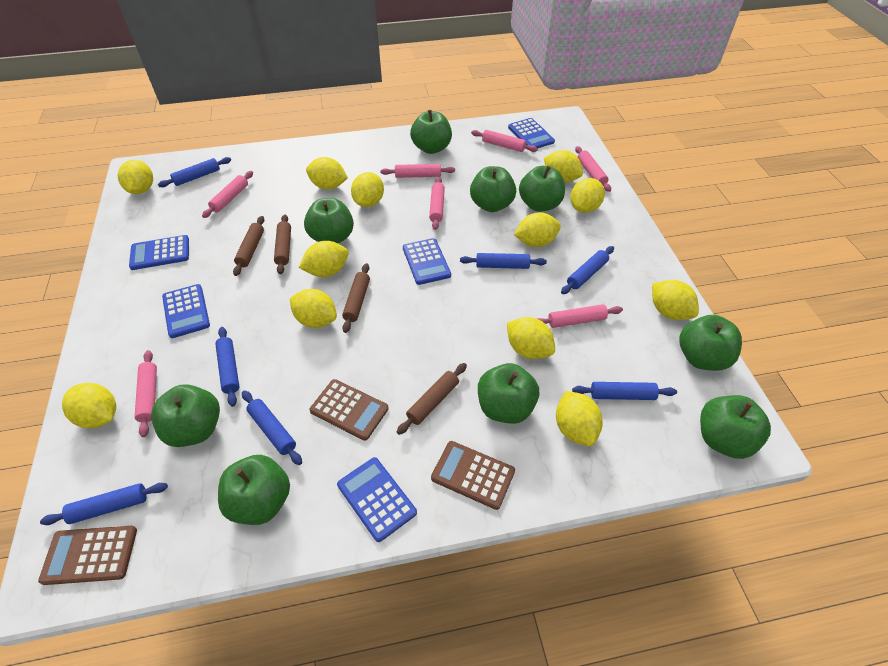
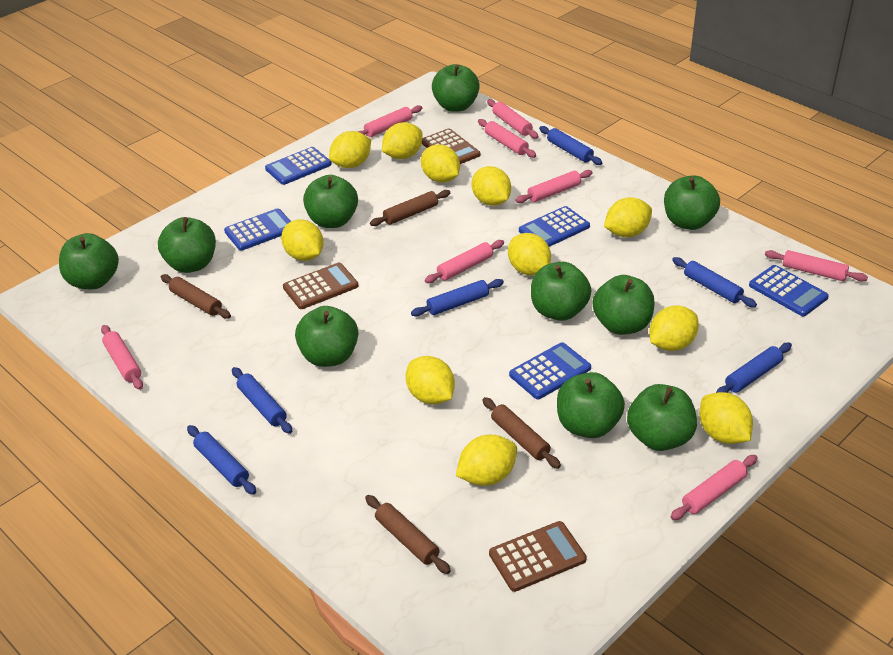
blue rolling pin: 7 -> 6
green apple: 9 -> 10
pink rolling pin: 7 -> 8
yellow lemon: 12 -> 11

